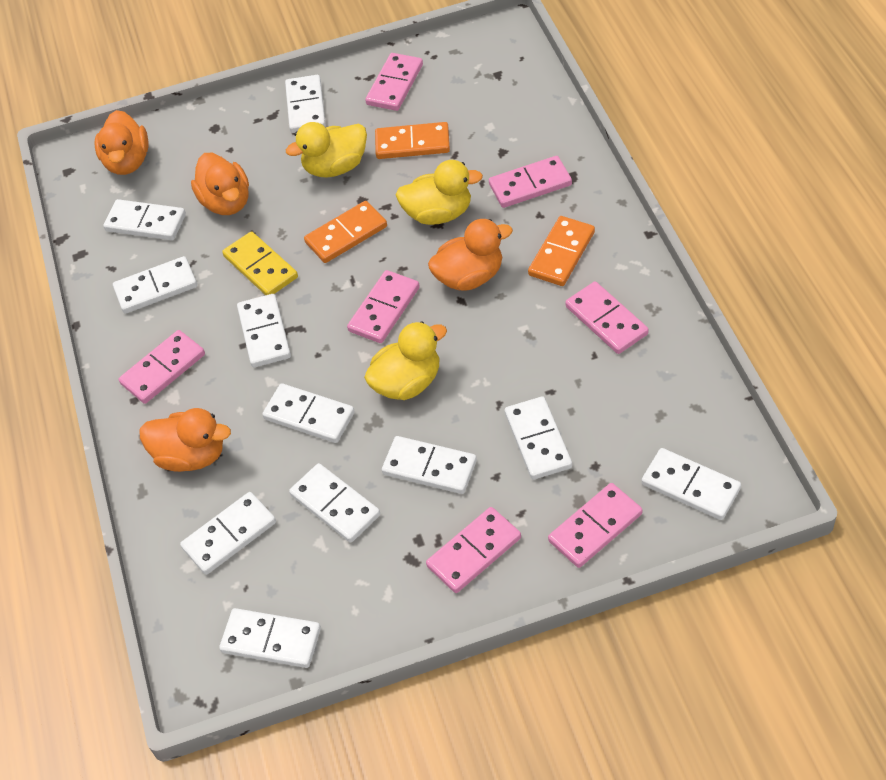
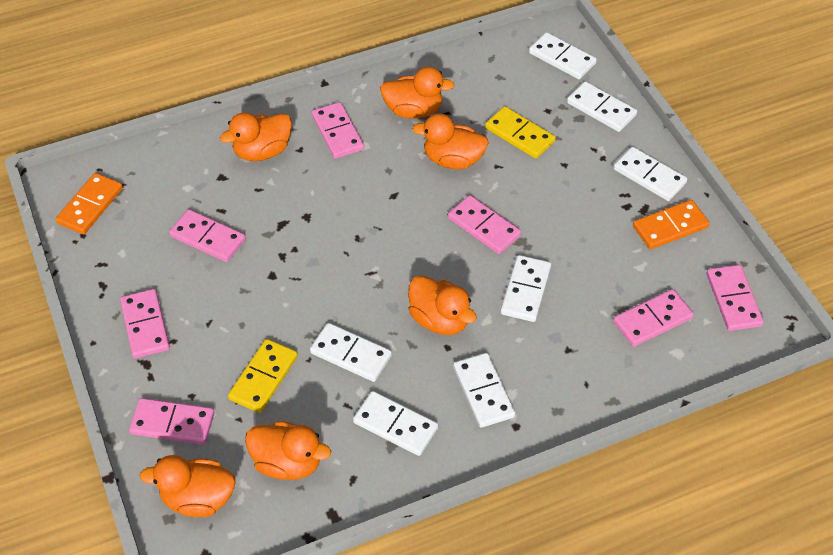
orange domino: 3 -> 2
orange duck: 4 -> 6
white domino: 11 -> 7
yellow domino: 1 -> 2
yellow duck: 3 -> 0

